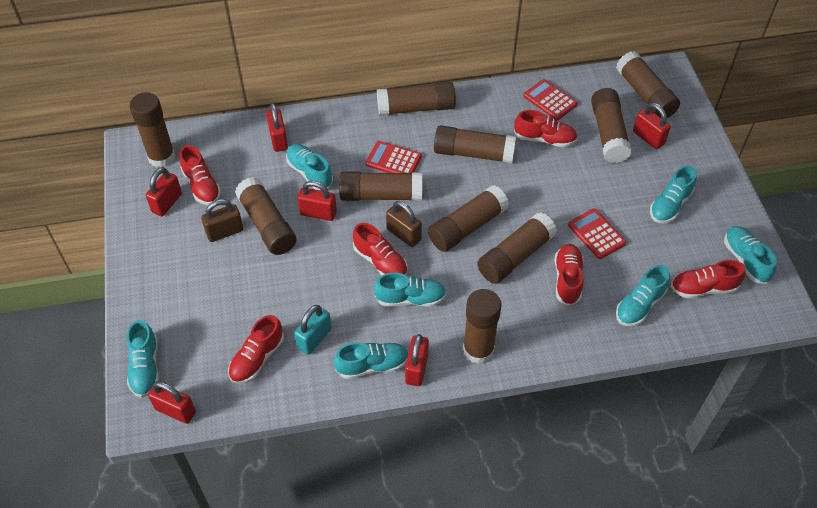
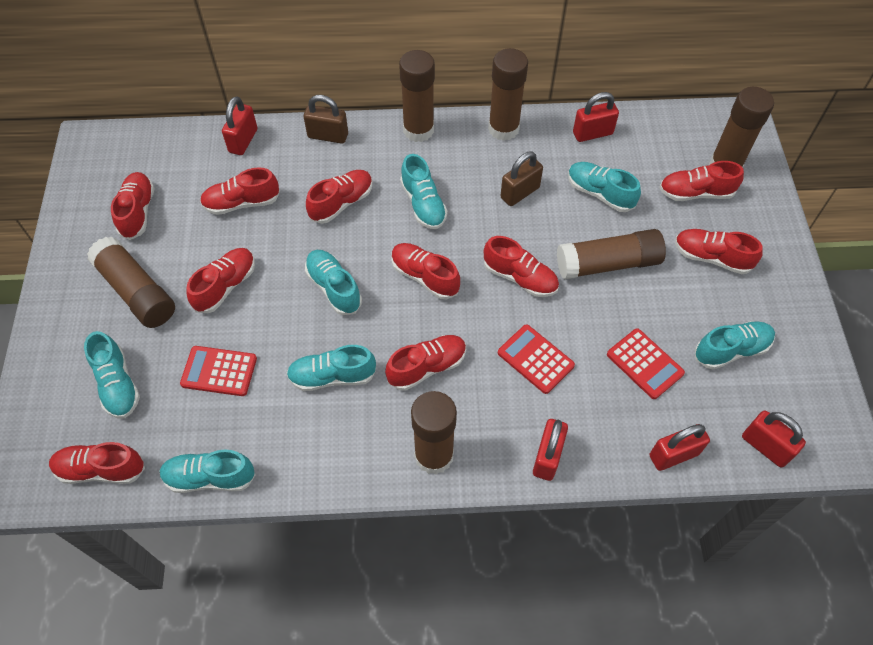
brown glue stick: 10 -> 6
red padlock: 6 -> 5
red shoe: 6 -> 10
turquoise padlock: 1 -> 0

